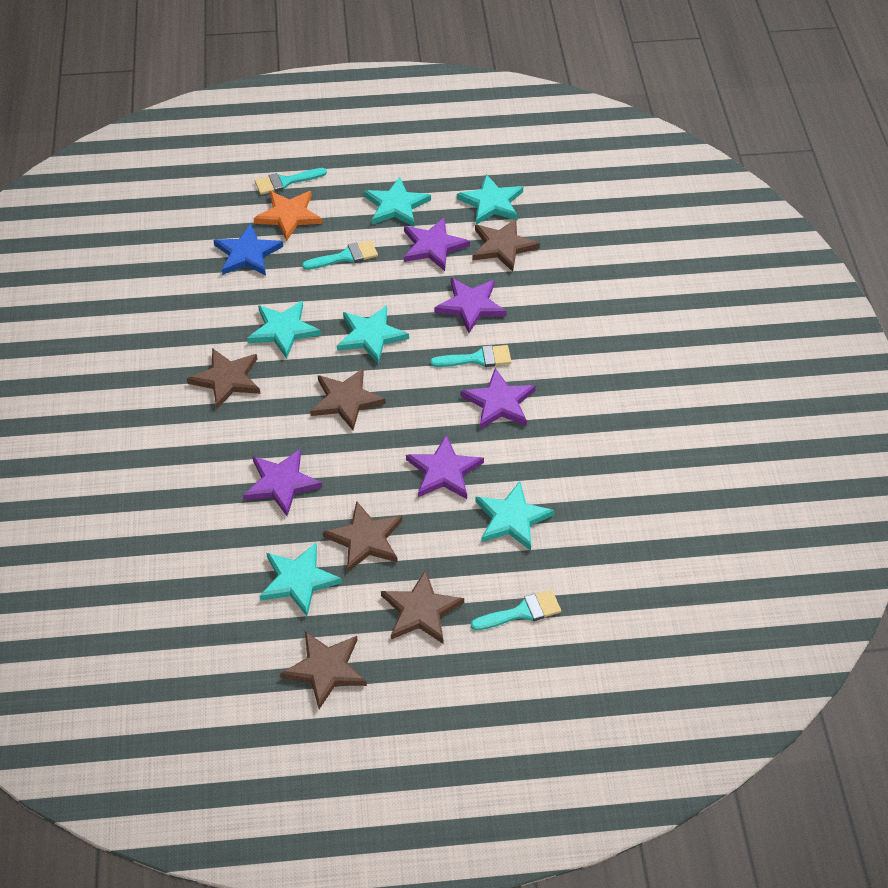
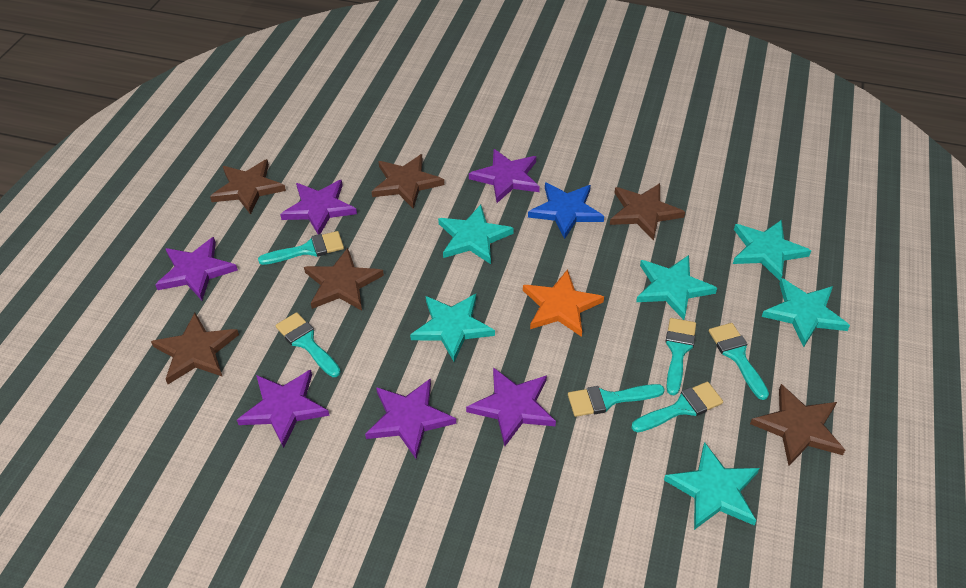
purple star: 5 -> 6
turquoise brush: 4 -> 6

